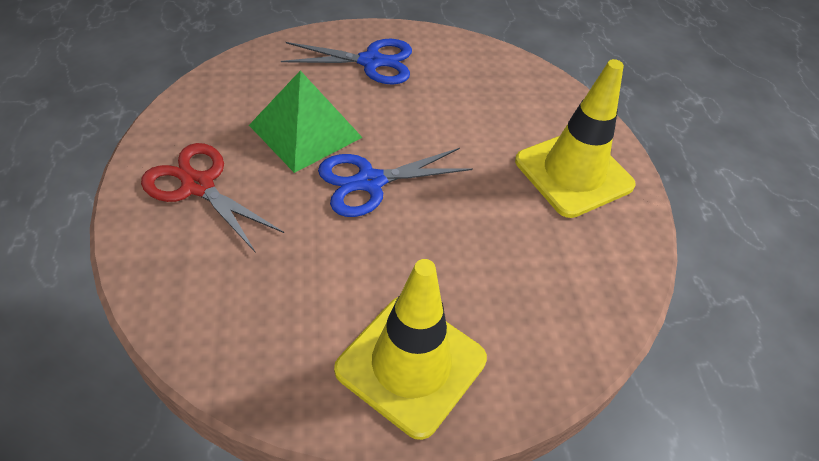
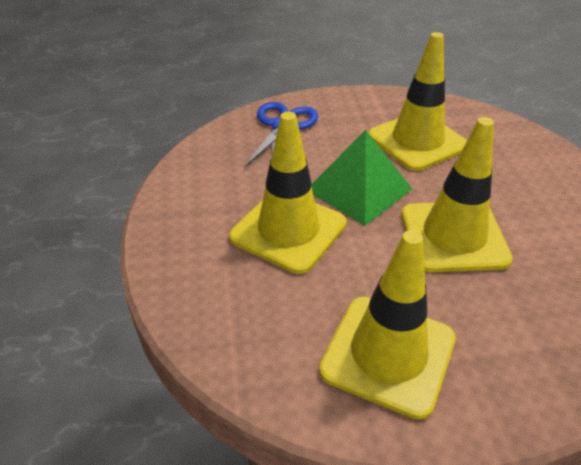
blue scissors: 2 -> 1
red scissors: 1 -> 0
yellow traffic cone: 2 -> 4

